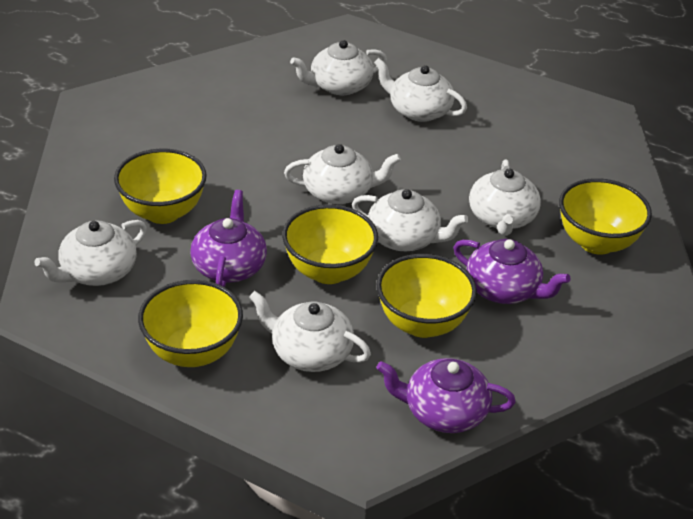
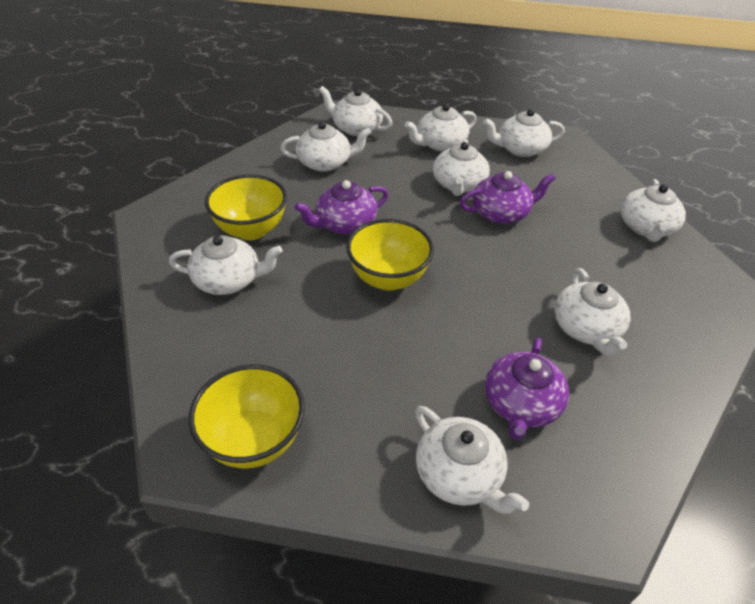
white teapot: 7 -> 9
yellow bowl: 5 -> 3

